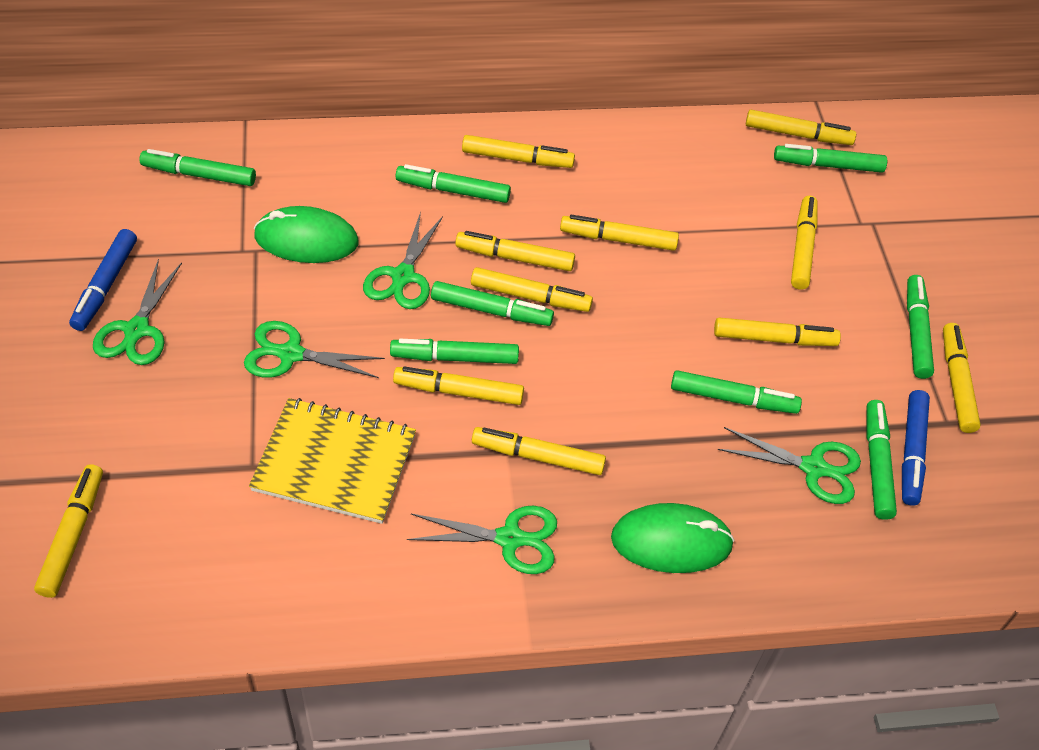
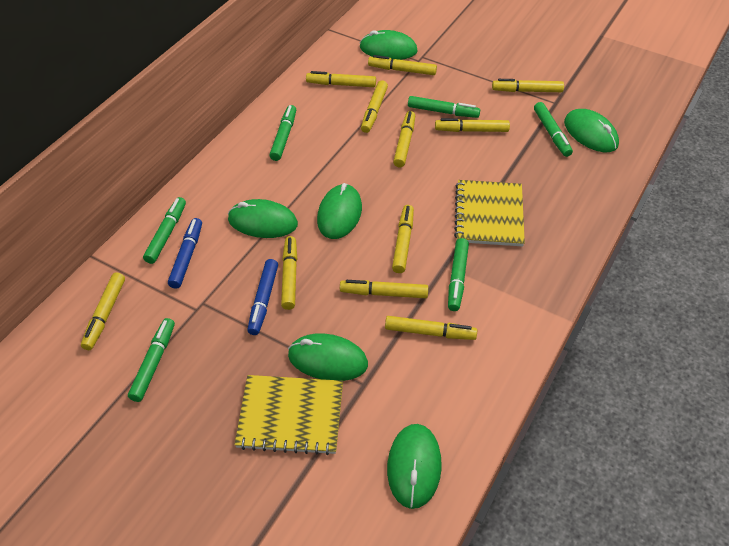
green marker: 8 -> 6
green mouse: 2 -> 6
green scissors: 5 -> 0
yellow notebook: 1 -> 2

